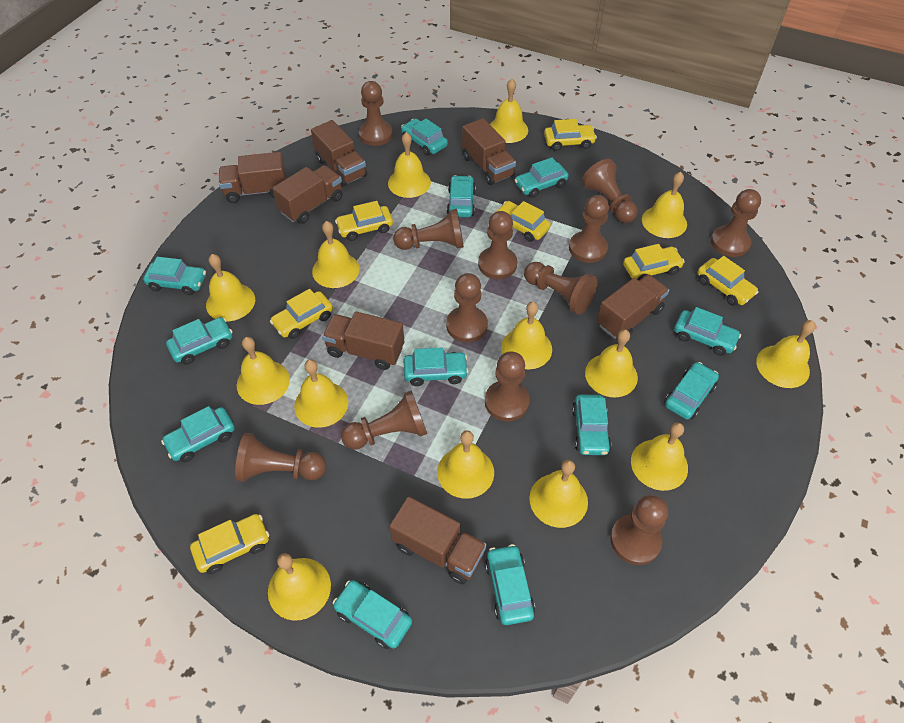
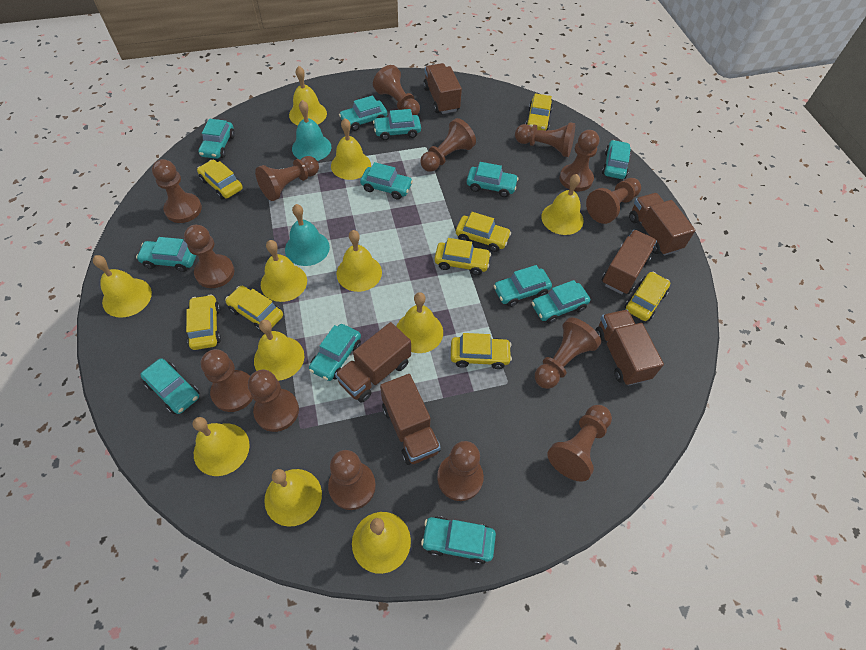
brown pawn: 12 -> 14
brown truck: 7 -> 6
turquoise bell: 0 -> 2
yellow bell: 14 -> 11
yellow car: 7 -> 8

